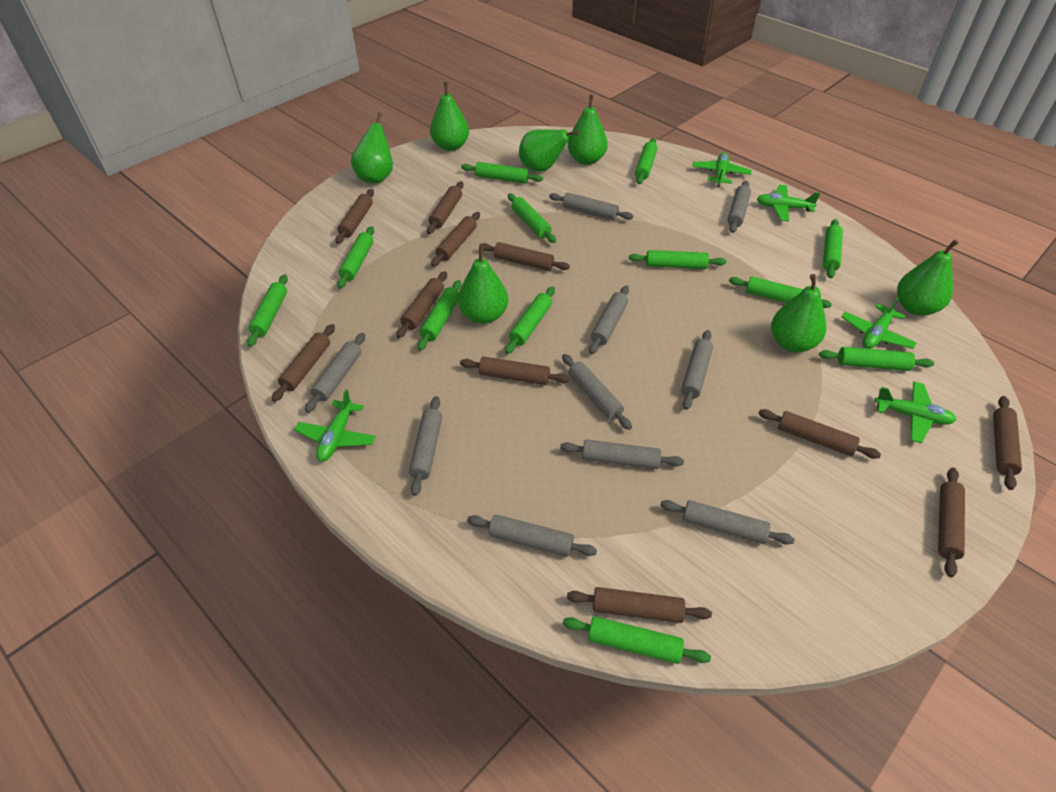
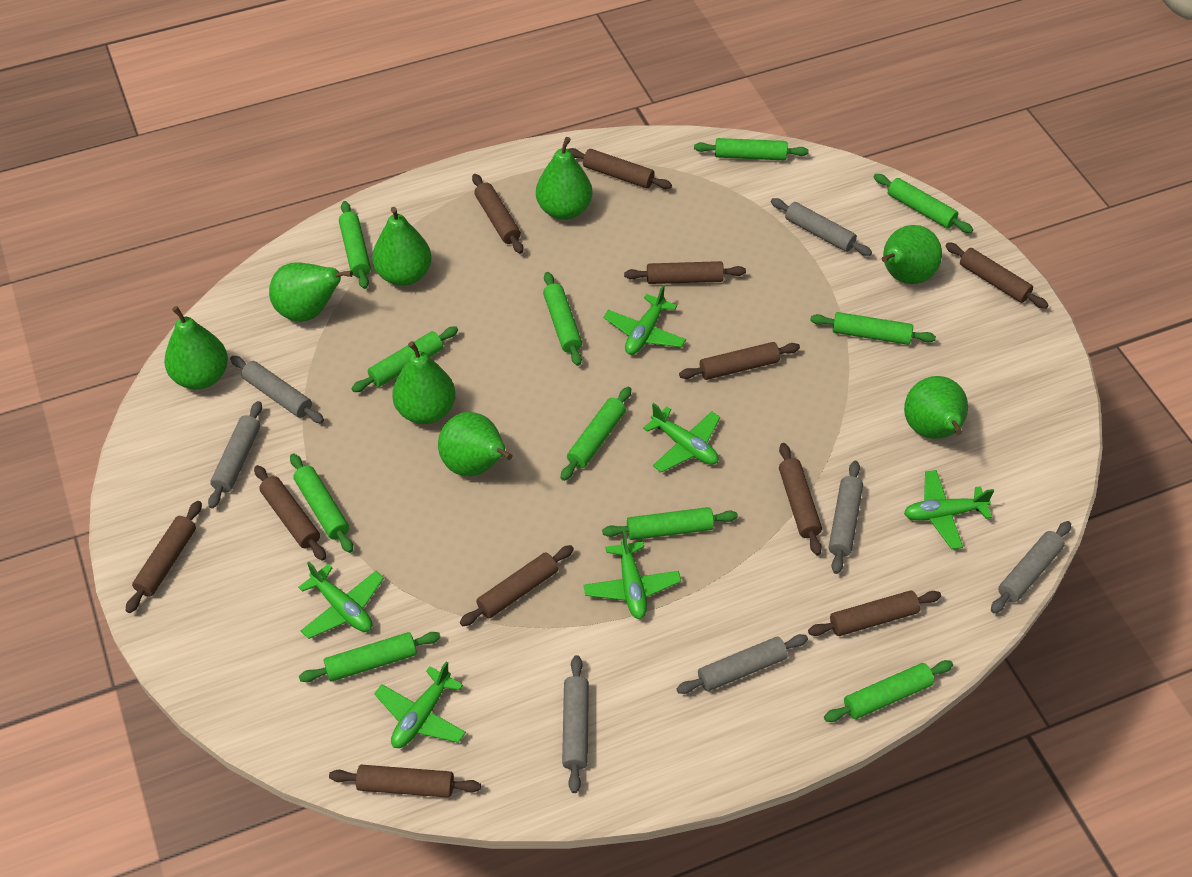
green pear: 7 -> 8
green plane: 5 -> 6
green rolling pin: 12 -> 11
grey rolling pin: 10 -> 7

